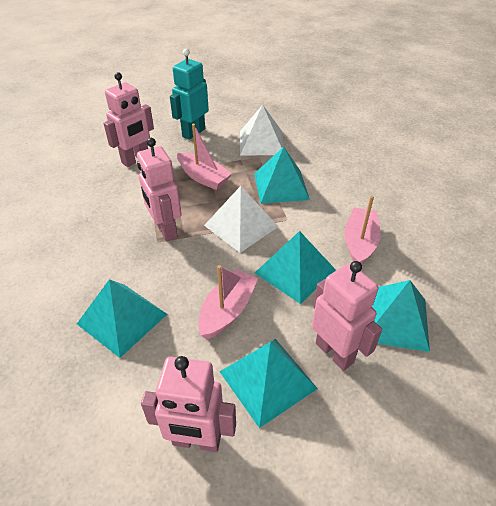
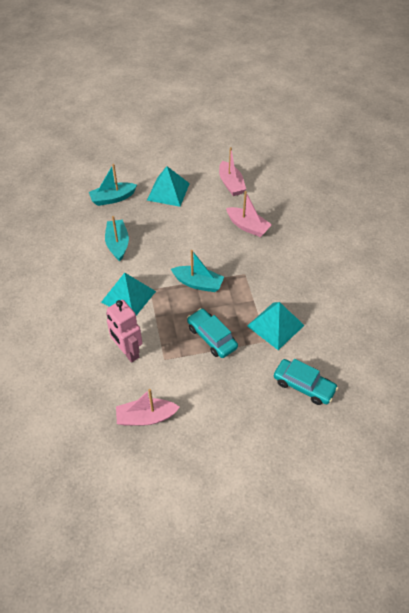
pink robot: 4 -> 1
turquoise boat: 0 -> 3
turquoise car: 0 -> 2
turquoise pyramid: 5 -> 3
turquoise robot: 1 -> 0
white pyramid: 2 -> 0

